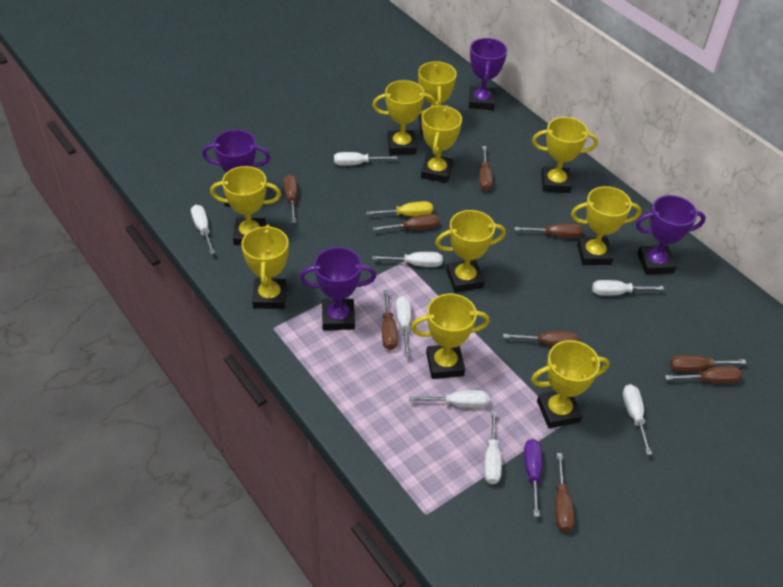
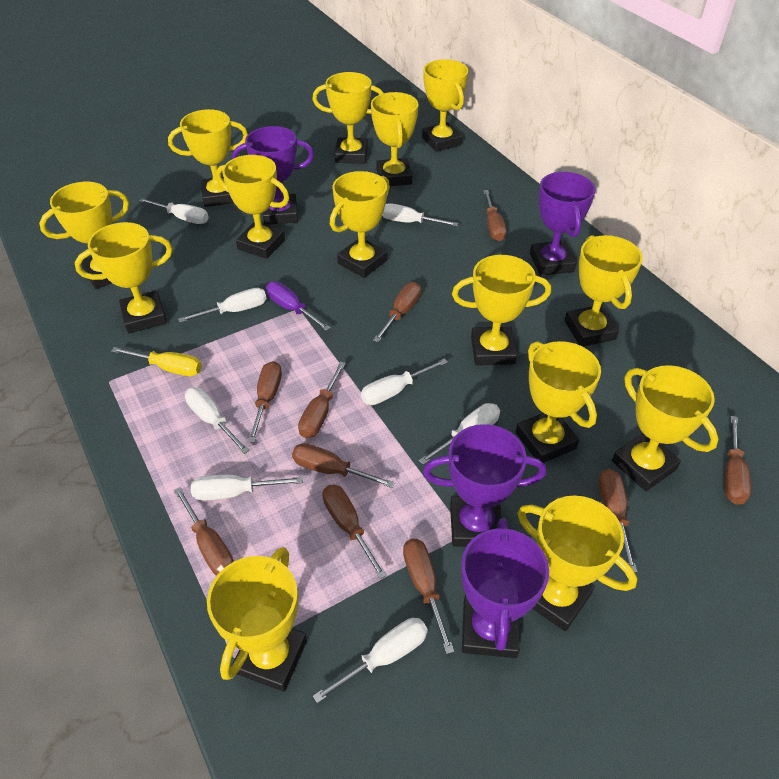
brown screwdriver: 9 -> 10
yellow trophy: 10 -> 14

